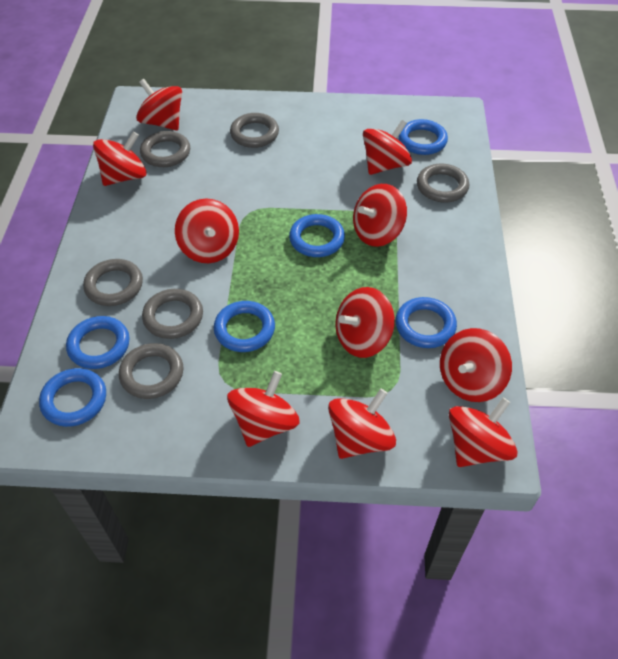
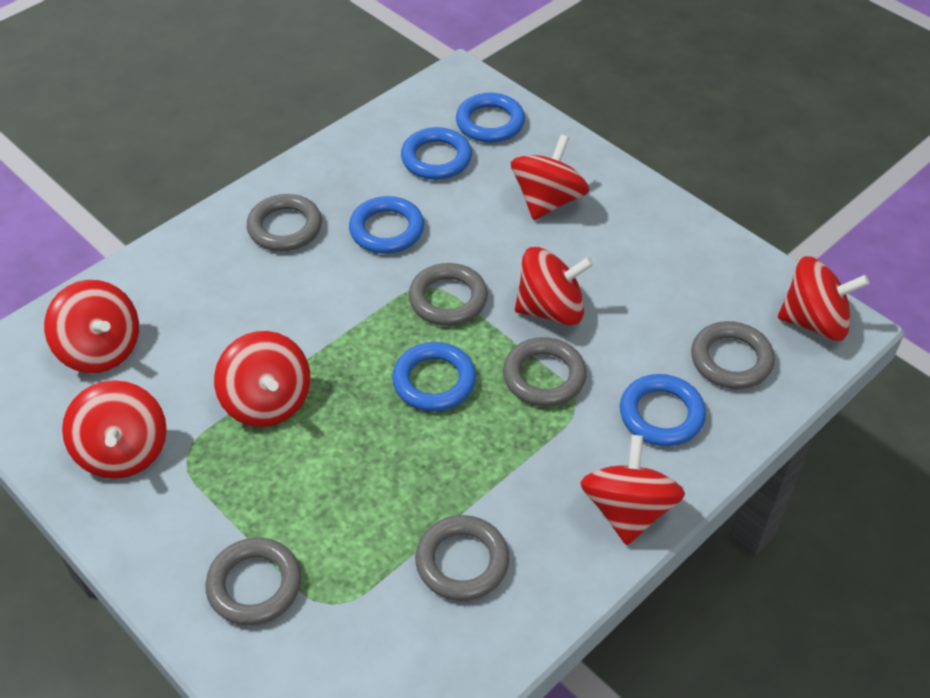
blue ring: 6 -> 5
red spinning top: 10 -> 7

